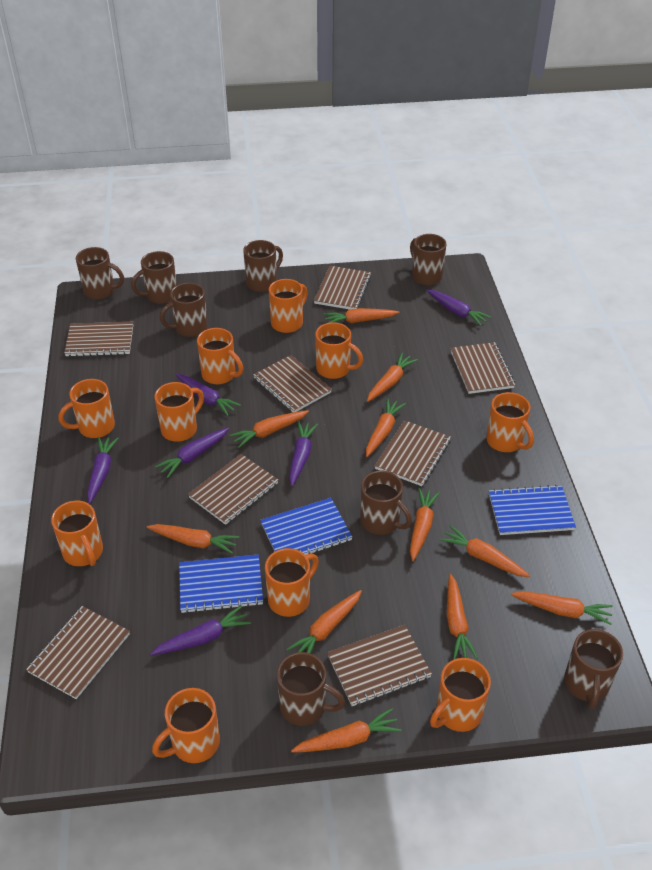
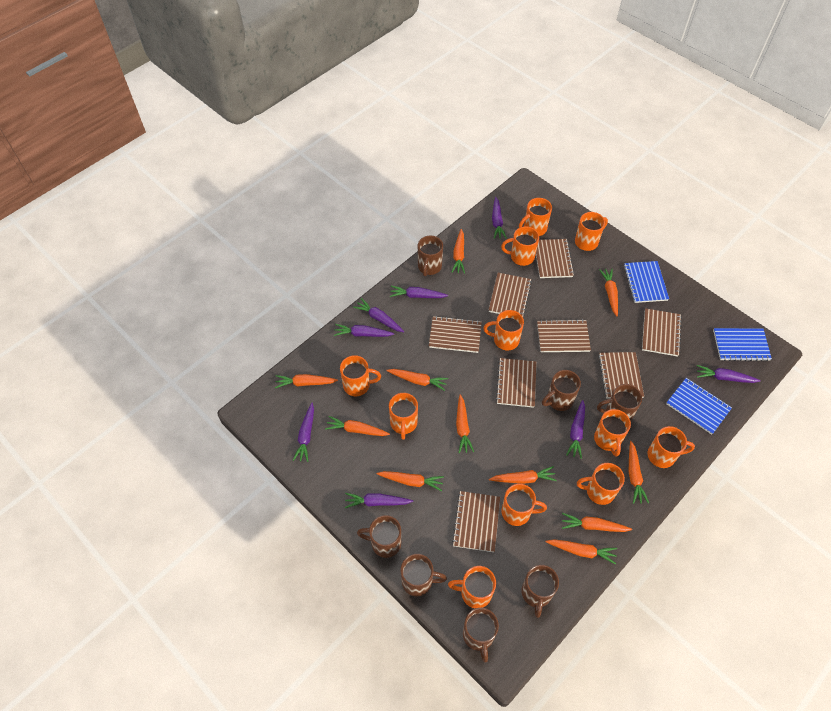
brown mug: 8 -> 7
orange mug: 10 -> 11
purple carrot: 6 -> 8

